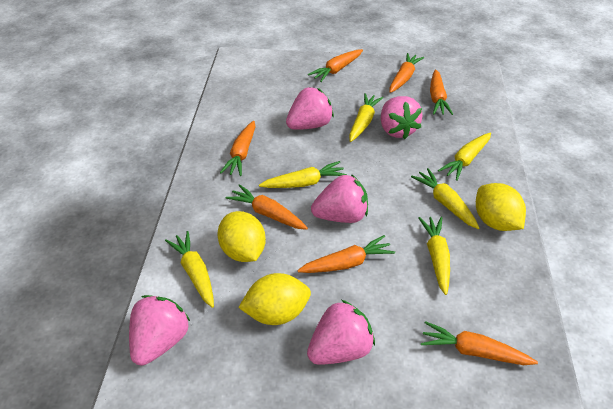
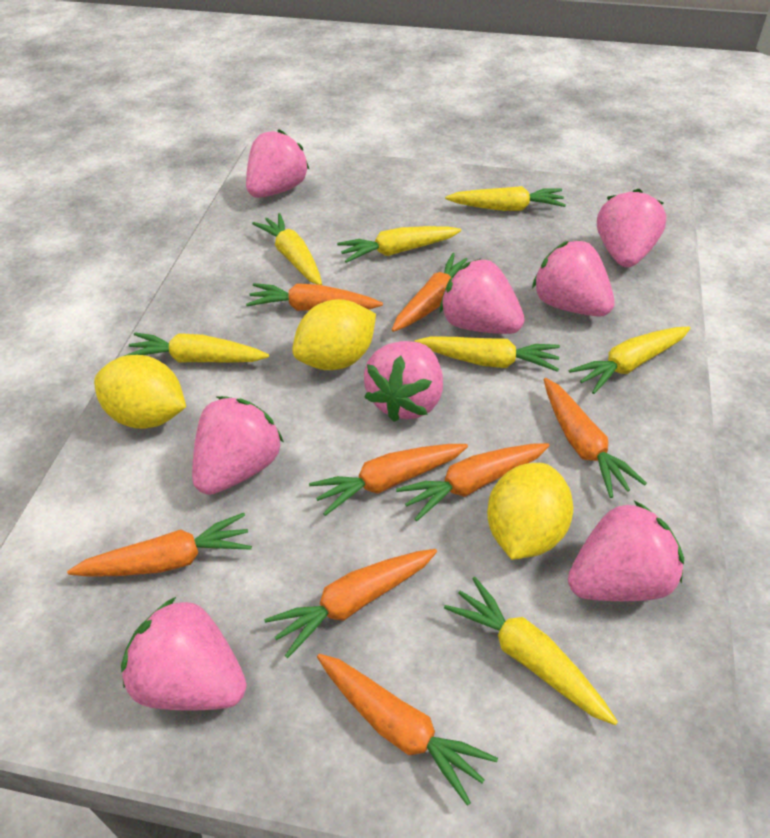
orange carrot: 7 -> 8
pink strawberry: 5 -> 8
yellow carrot: 6 -> 7

